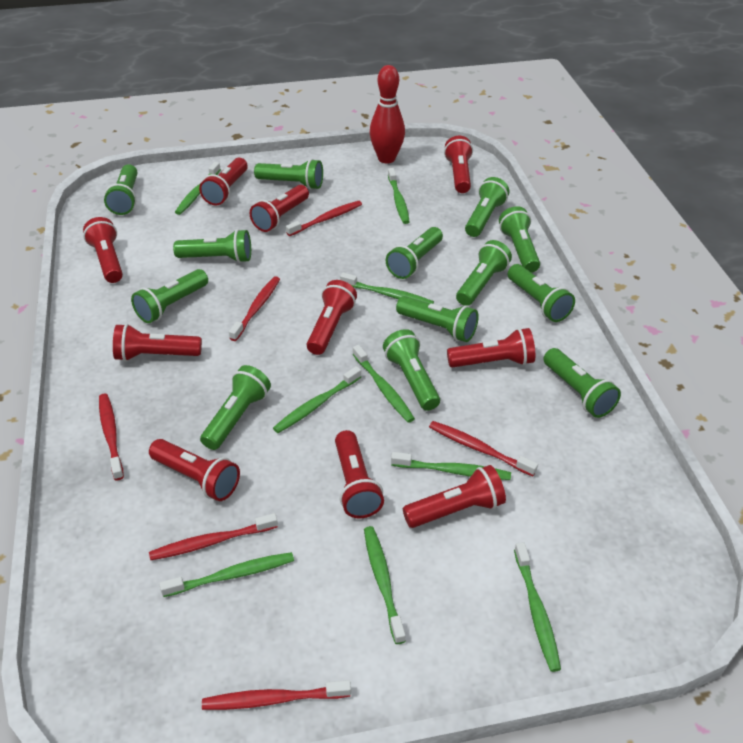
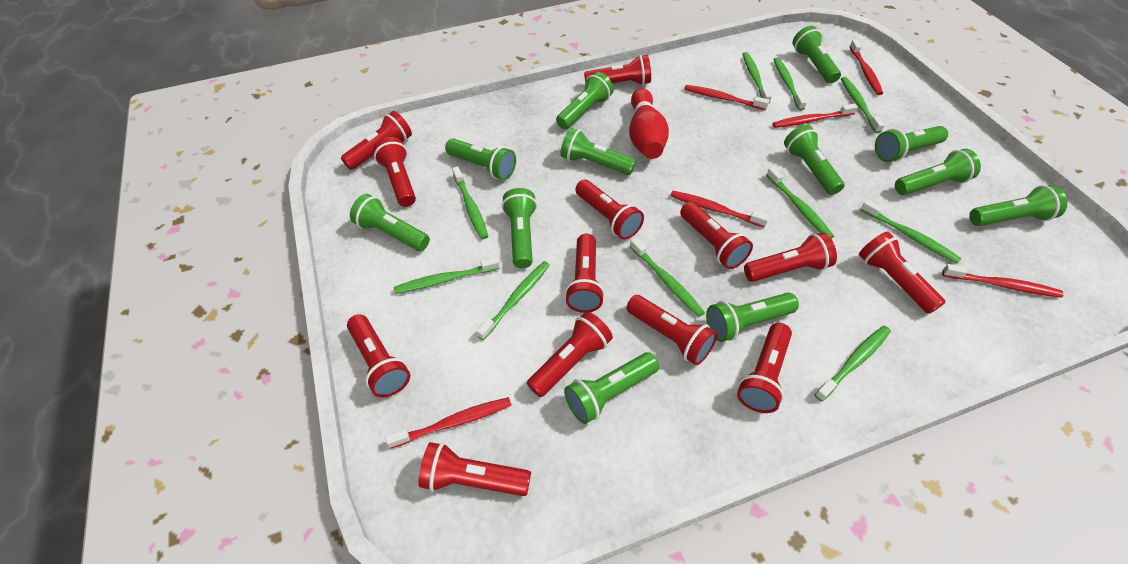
green flashlight: 13 -> 12
green toothbrush: 9 -> 10
red flashlight: 10 -> 13

